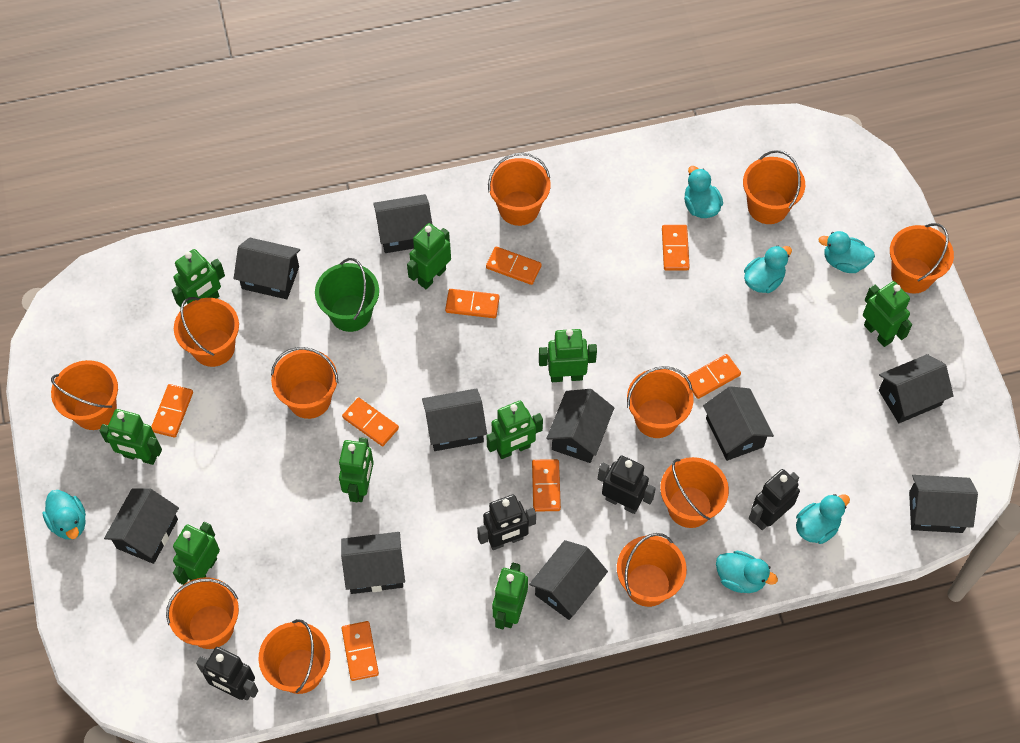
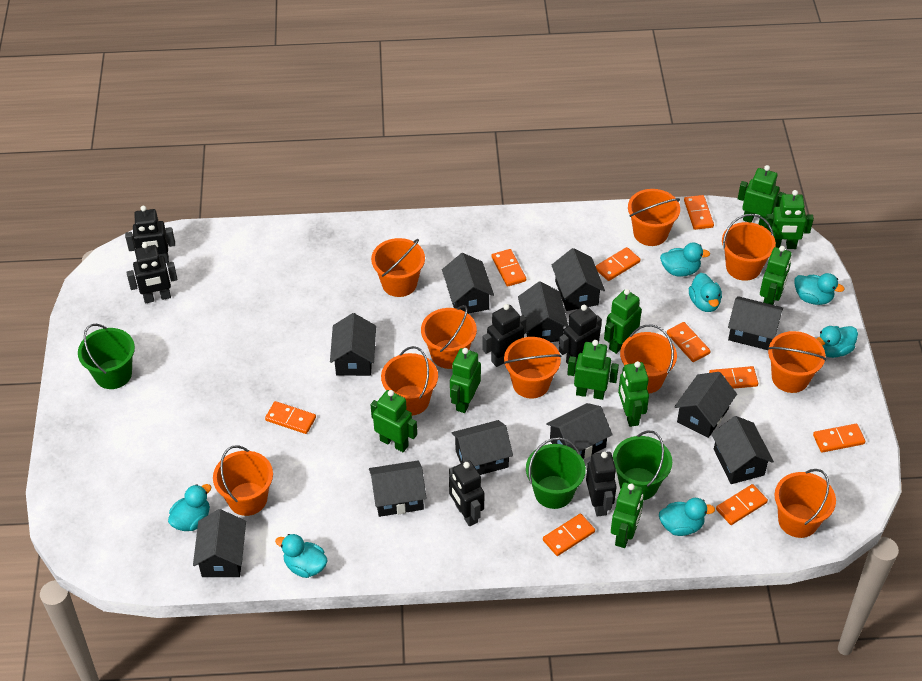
black house: 10 -> 11
black robot: 4 -> 6
green bucket: 1 -> 3
orange bucket: 11 -> 10
orange domino: 8 -> 9
turquoise duck: 6 -> 7

